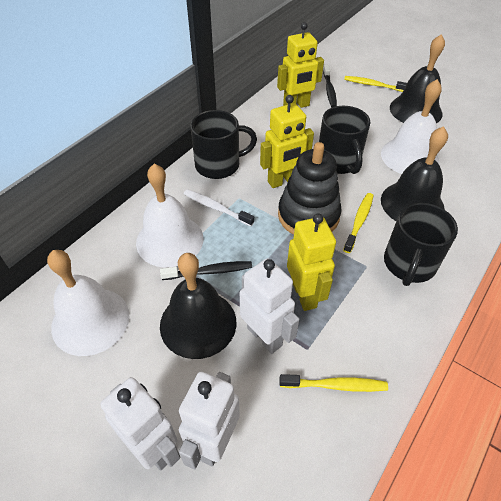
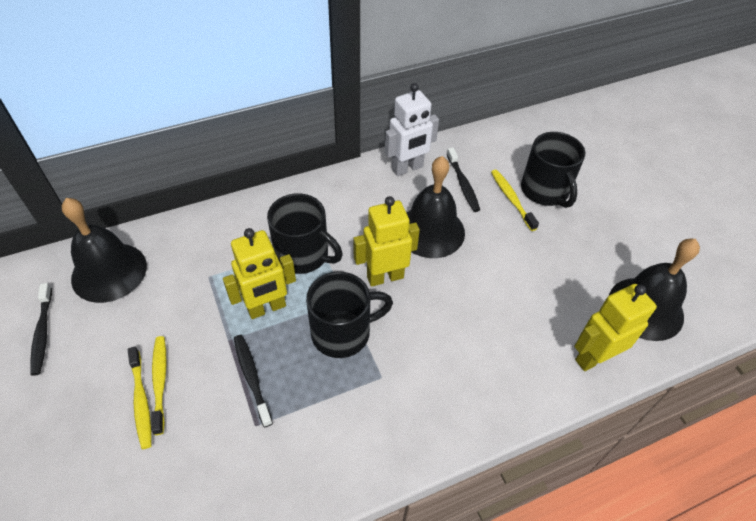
black stacking toy: 1 -> 0
black toothbrush: 2 -> 3
white bell: 3 -> 0
white robot: 3 -> 1
white toothbrush: 1 -> 0

